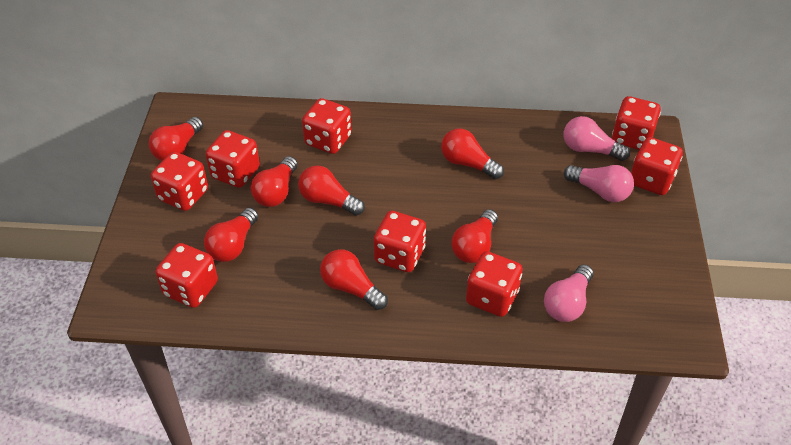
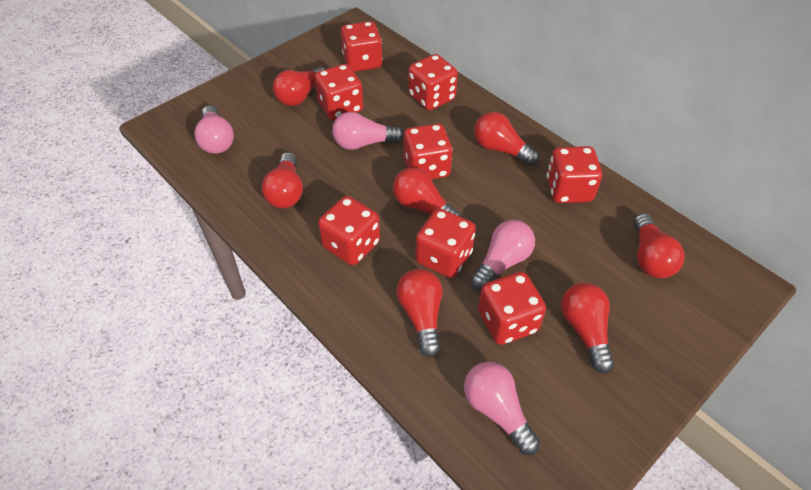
pink light bulb: 3 -> 4

